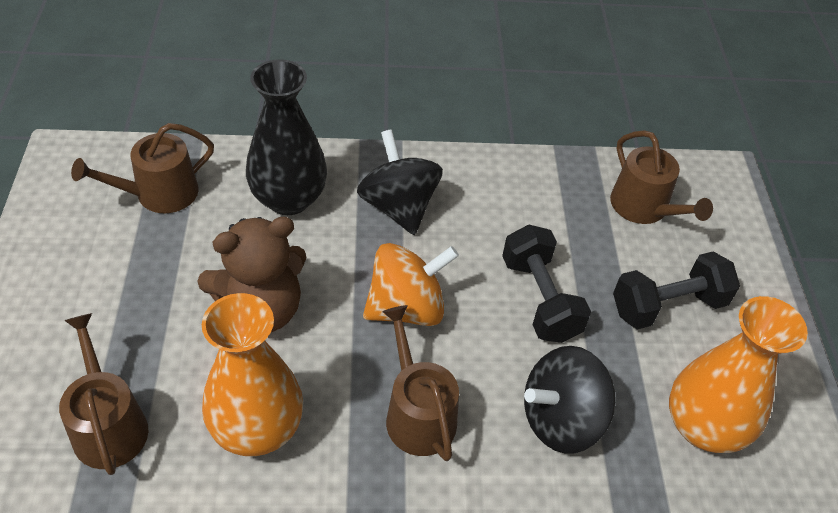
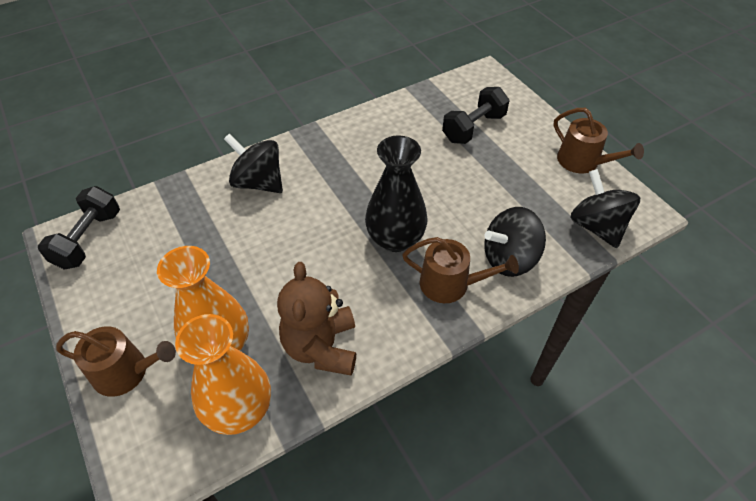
black spinning top: 2 -> 3
brown watering can: 4 -> 3
orange spinning top: 1 -> 0

